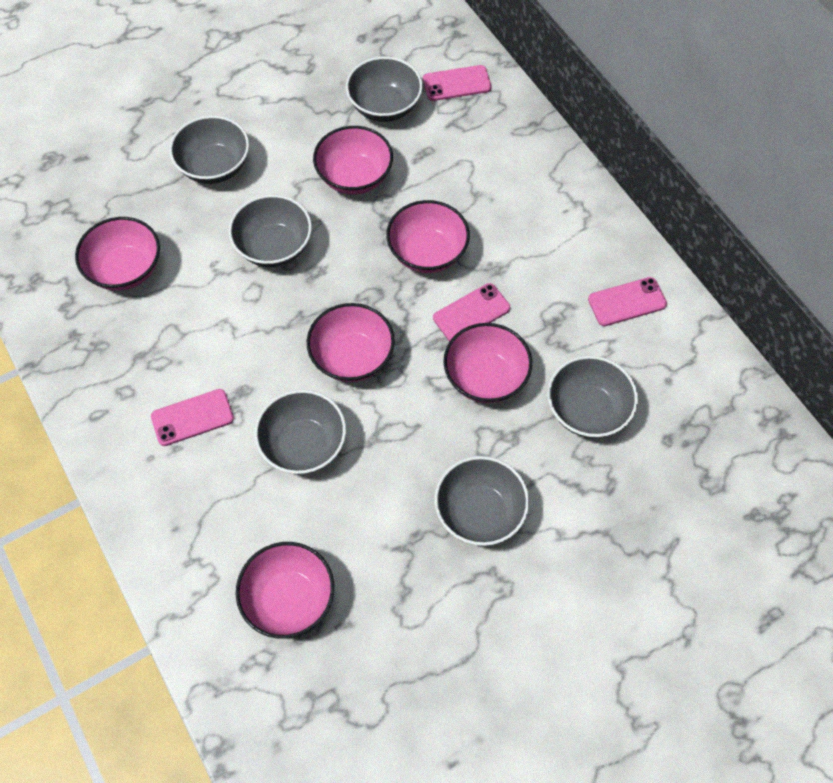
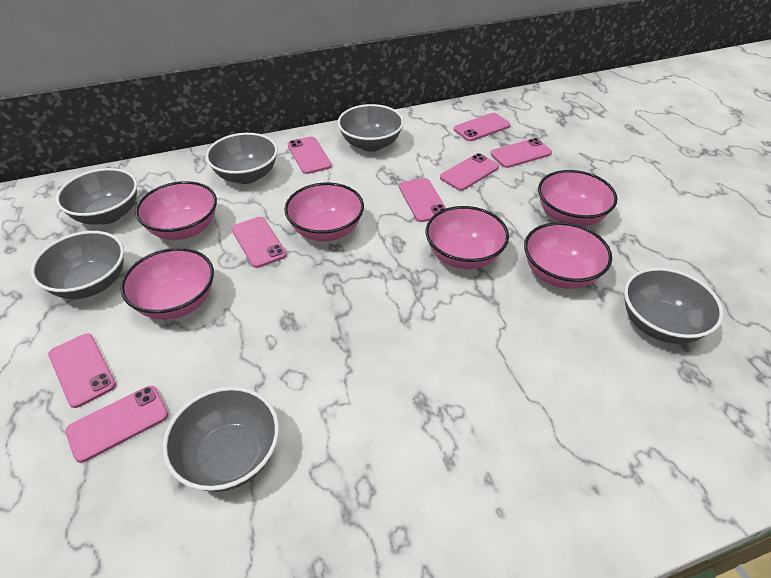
pink phone: 4 -> 8

